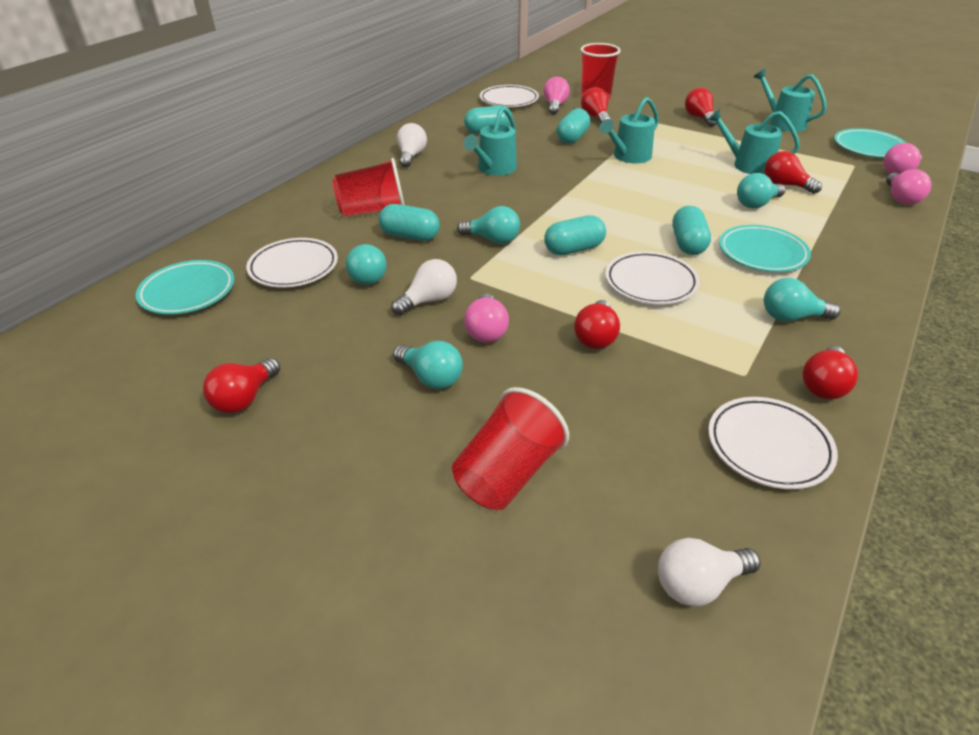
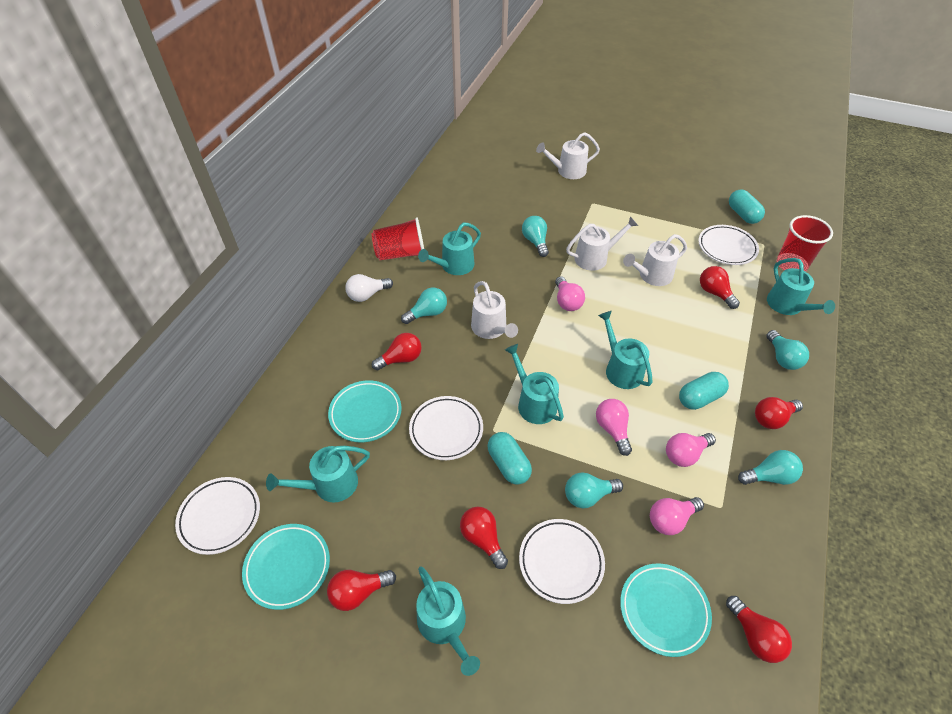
red cup: 3 -> 2
turquoise capsule: 5 -> 3
turquoise watering can: 4 -> 6
white light bulb: 3 -> 1
white watering can: 0 -> 4

